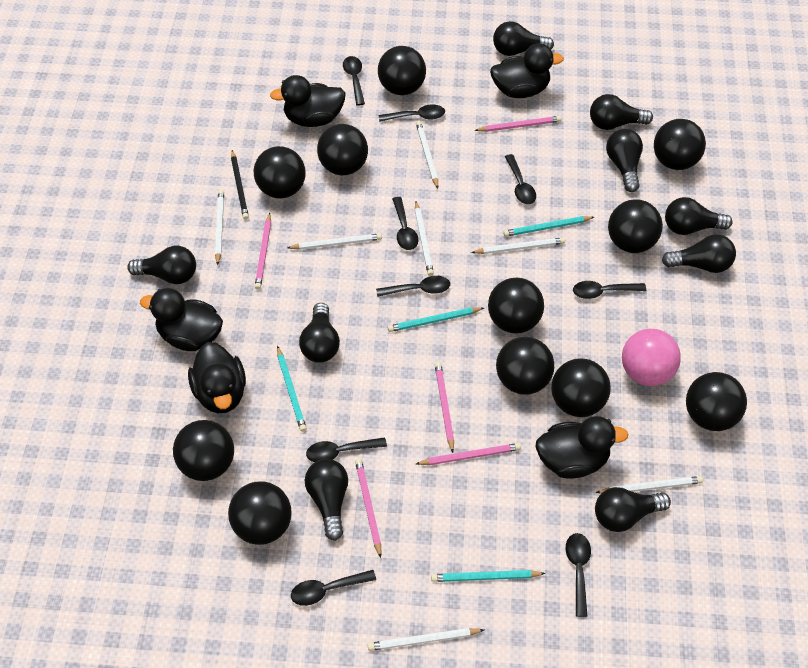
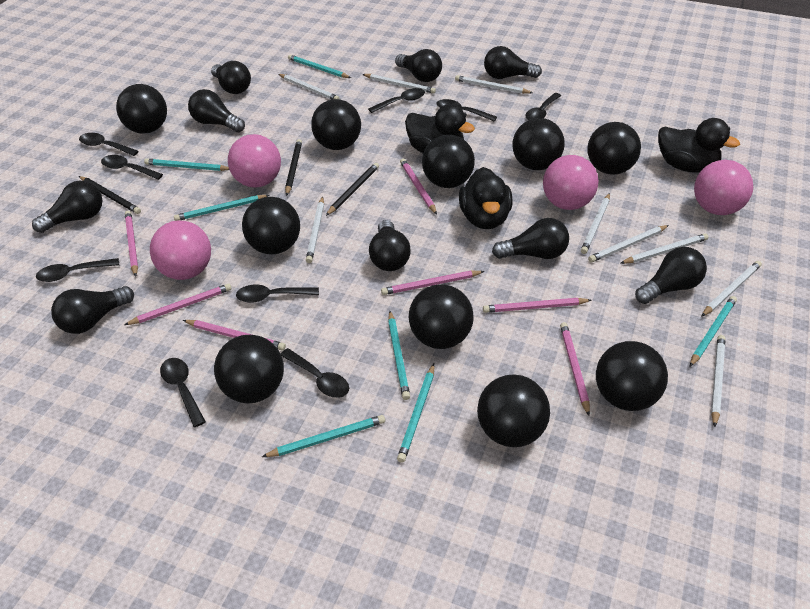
black ball: 11 -> 10
black duck: 5 -> 3
black pencil: 1 -> 3
pink ball: 1 -> 4
pink pencil: 5 -> 7
turquoise pencil: 4 -> 7
white pencil: 7 -> 9

